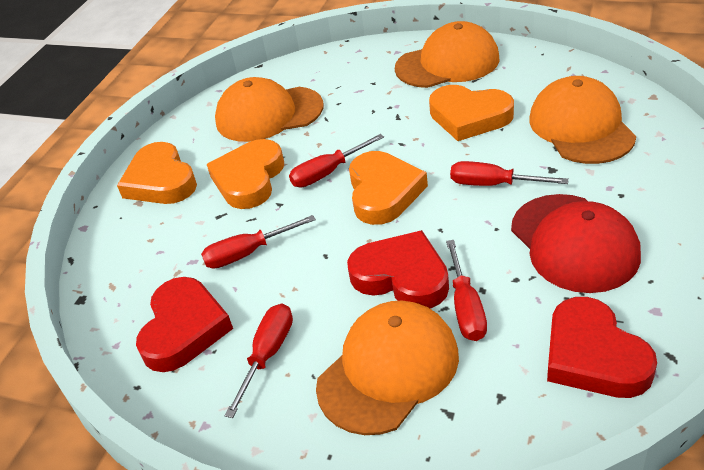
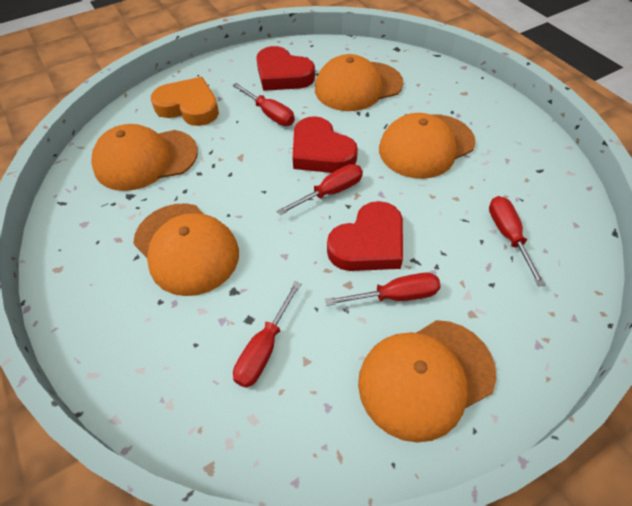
orange cap: 4 -> 5
orange heart: 4 -> 1
red cap: 1 -> 0

